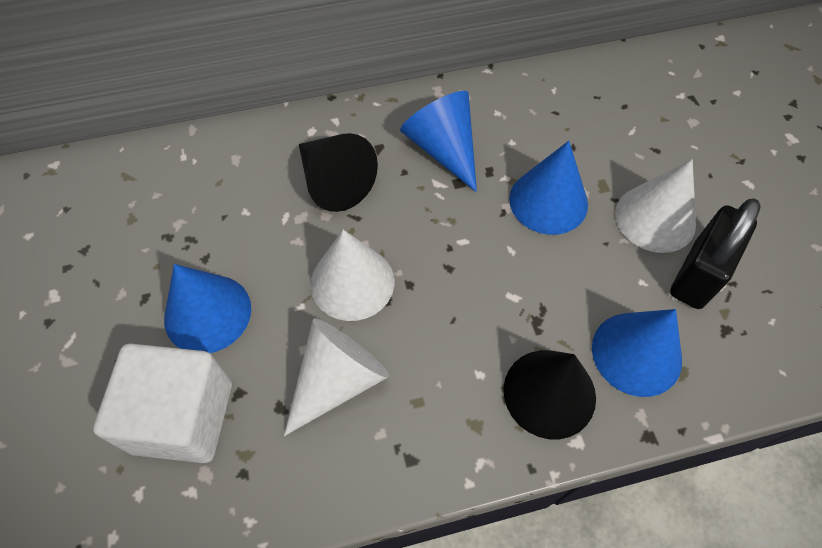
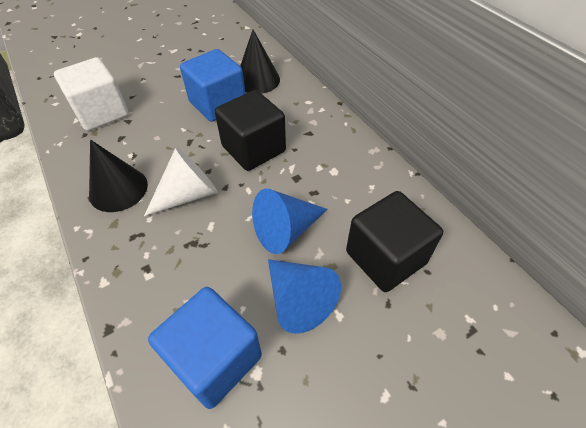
black cube: 0 -> 2
black padlock: 1 -> 0
blue cone: 4 -> 2
blue cube: 0 -> 2
white cone: 3 -> 1

